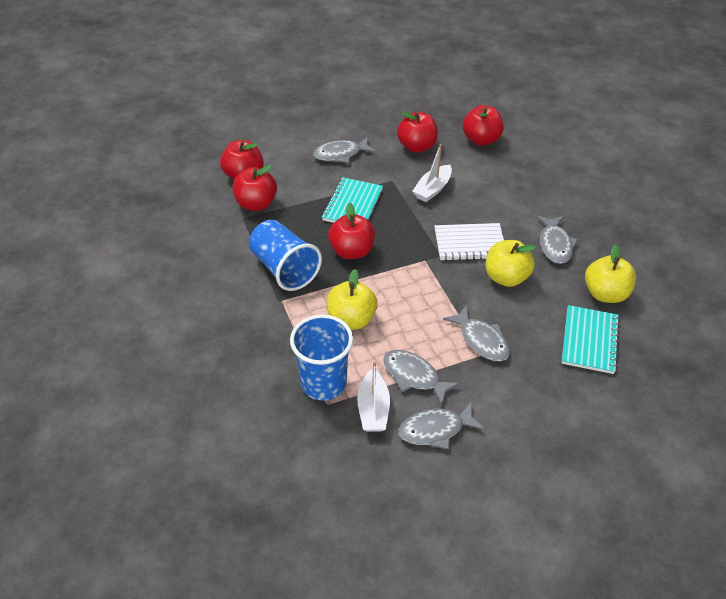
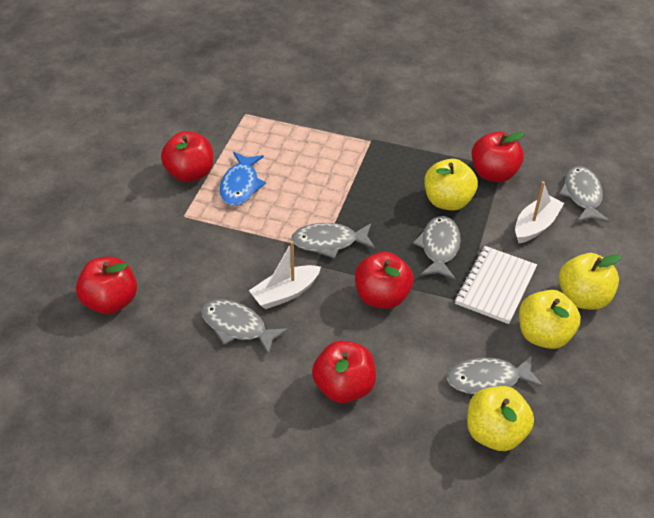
blue cup: 2 -> 0
blue fish: 0 -> 1
turquoise notebook: 2 -> 0
yellow apple: 3 -> 4

